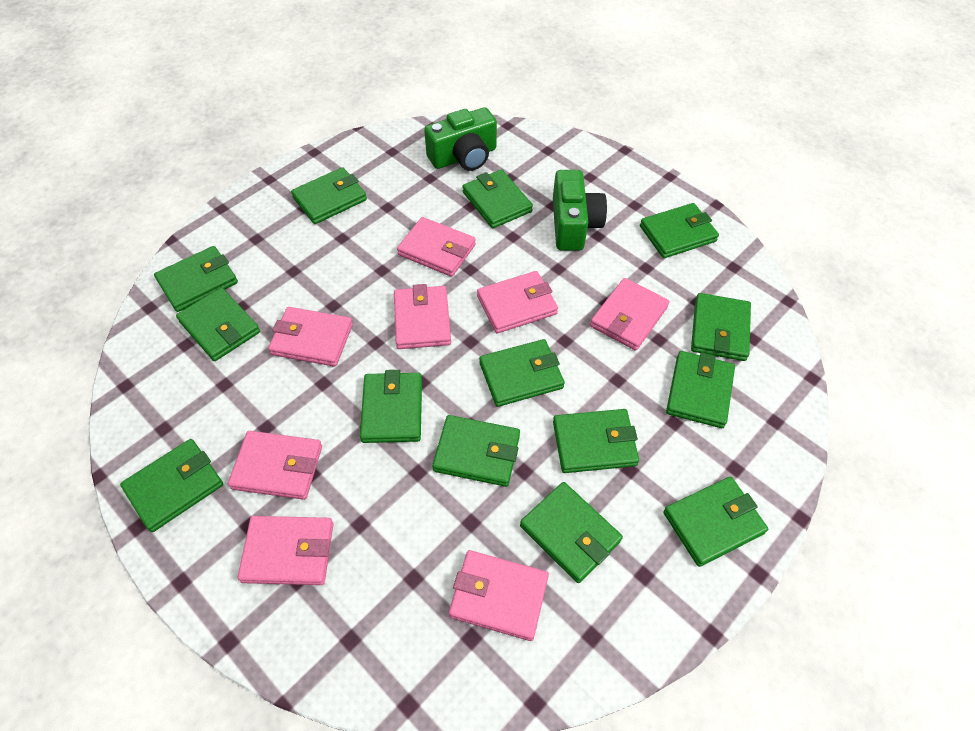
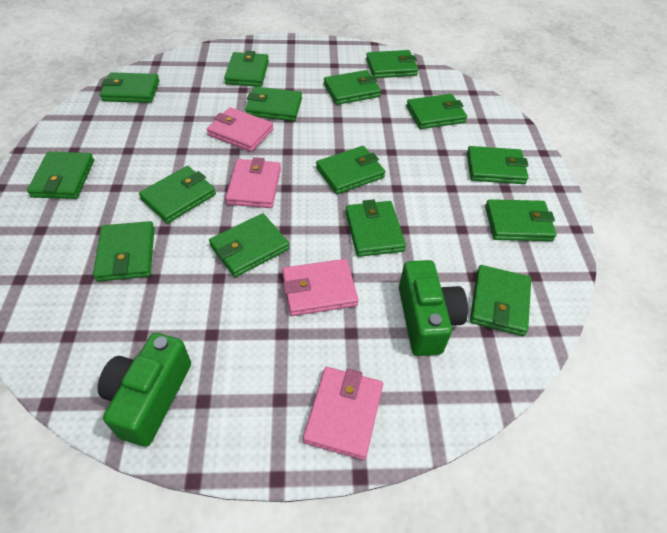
green wallet: 14 -> 15
pink wallet: 8 -> 4

